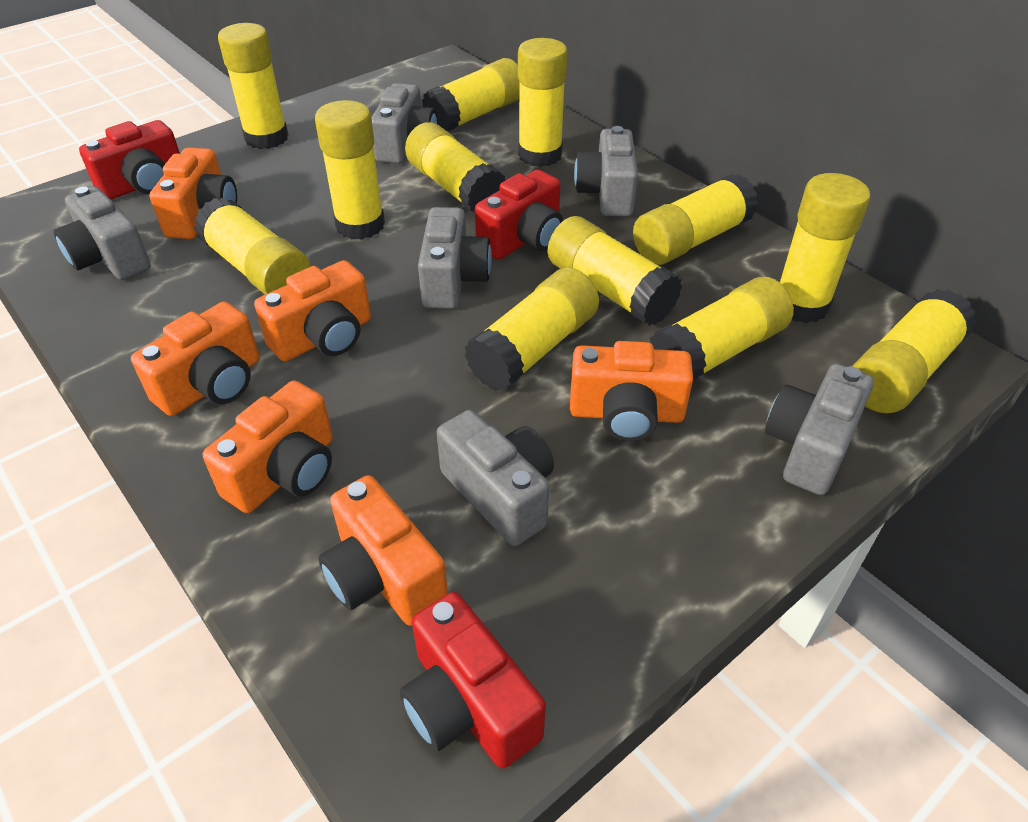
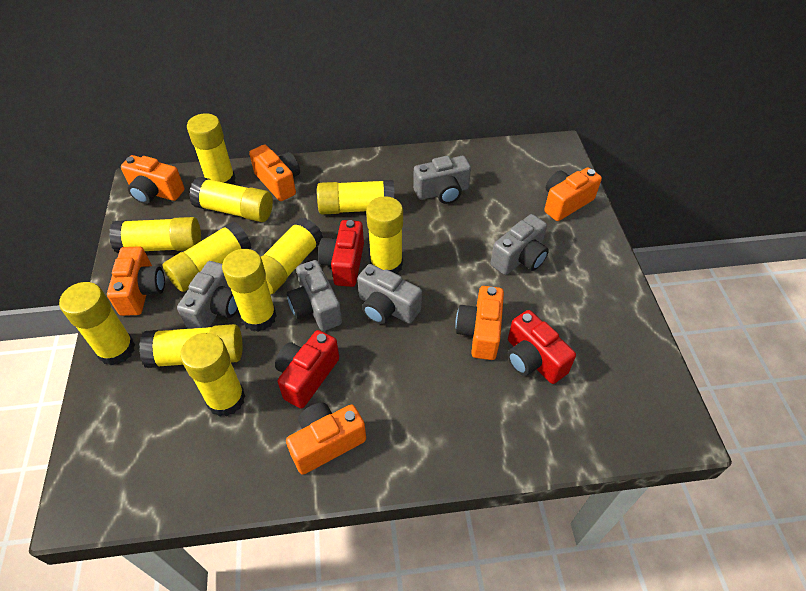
grey camera: 6 -> 5
yellow glue stick: 12 -> 11

